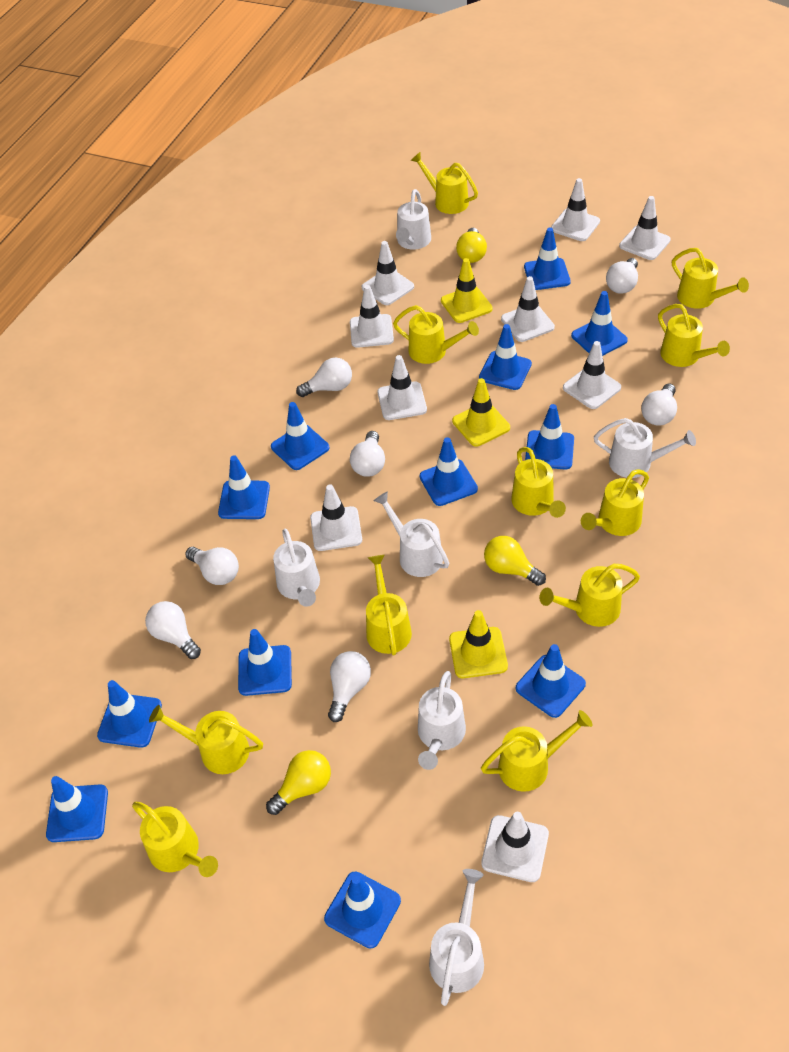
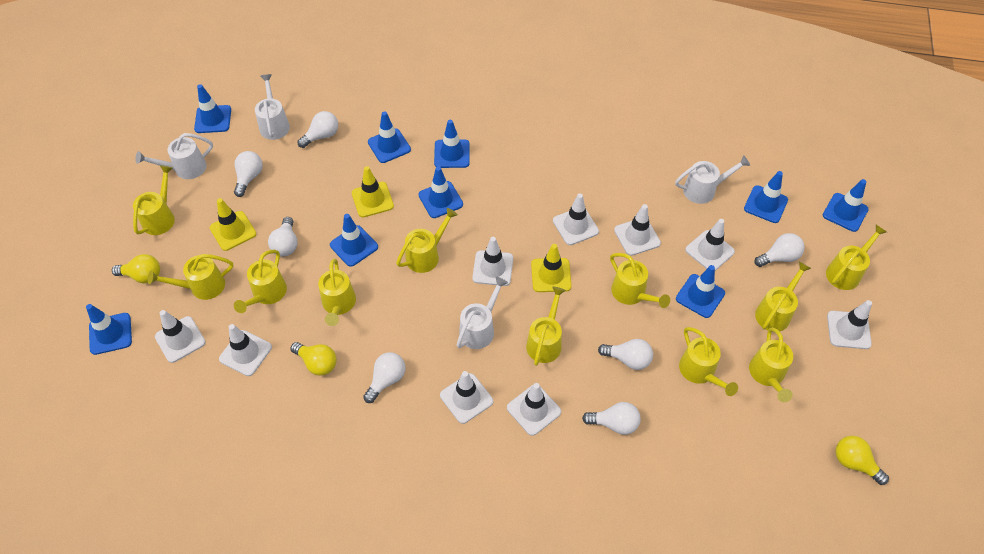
blue traffic cone: 12 -> 9
white watering can: 6 -> 4

